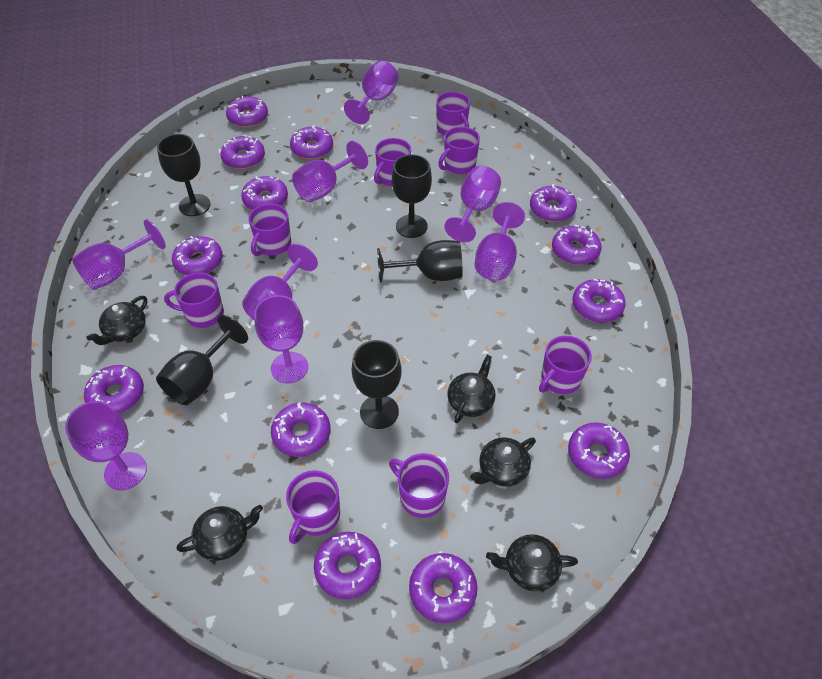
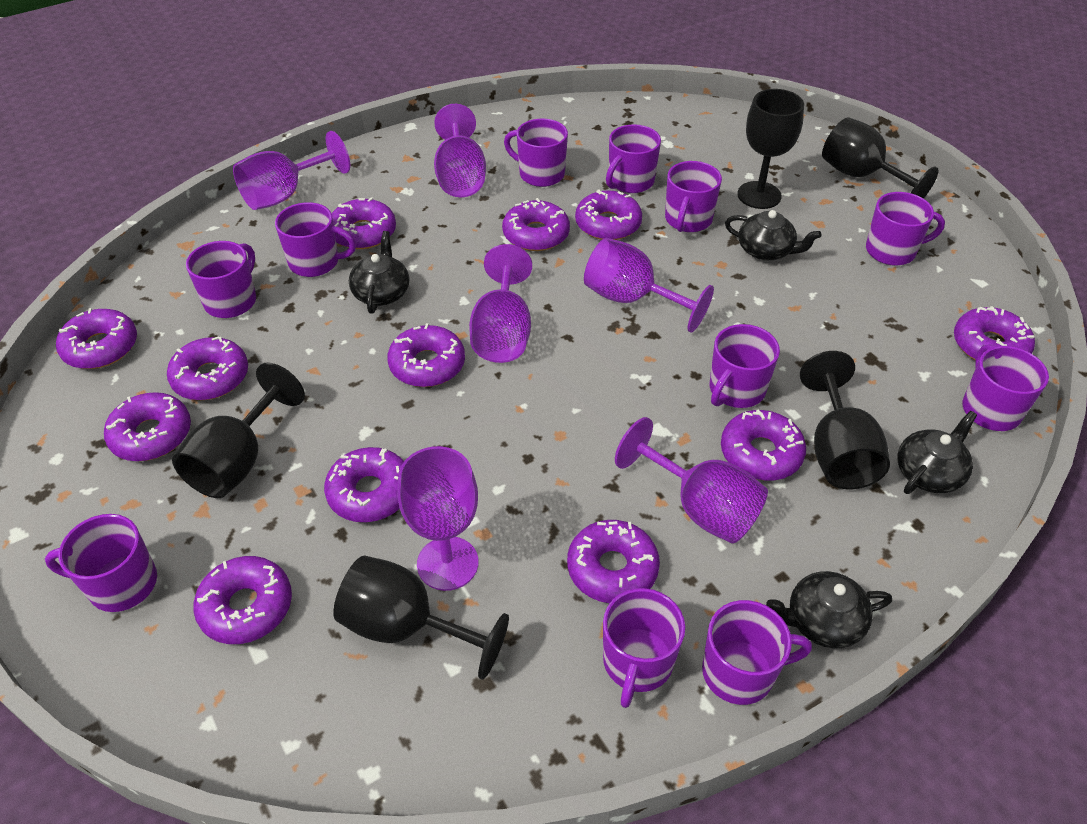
black teapot: 5 -> 4
purple donut: 13 -> 12
purple goblet: 8 -> 6
purple mug: 8 -> 11

